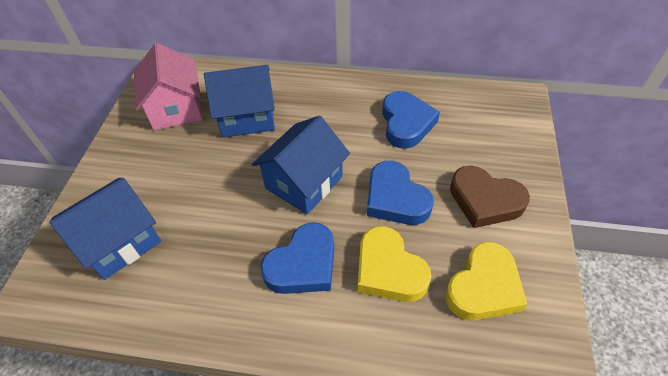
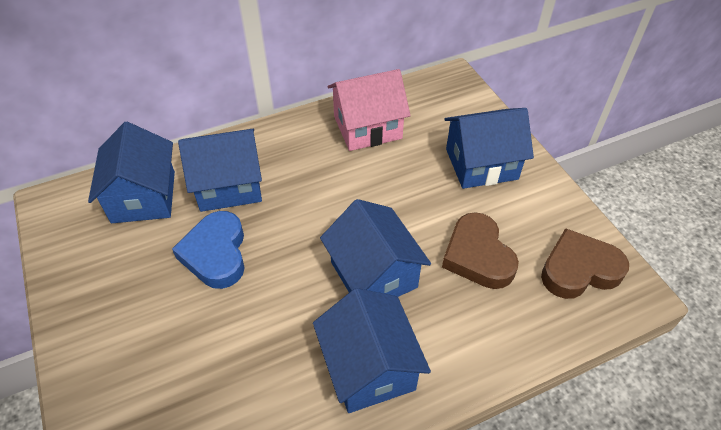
blue heart: 3 -> 1
blue house: 3 -> 5
brown heart: 1 -> 2
yellow heart: 2 -> 0

